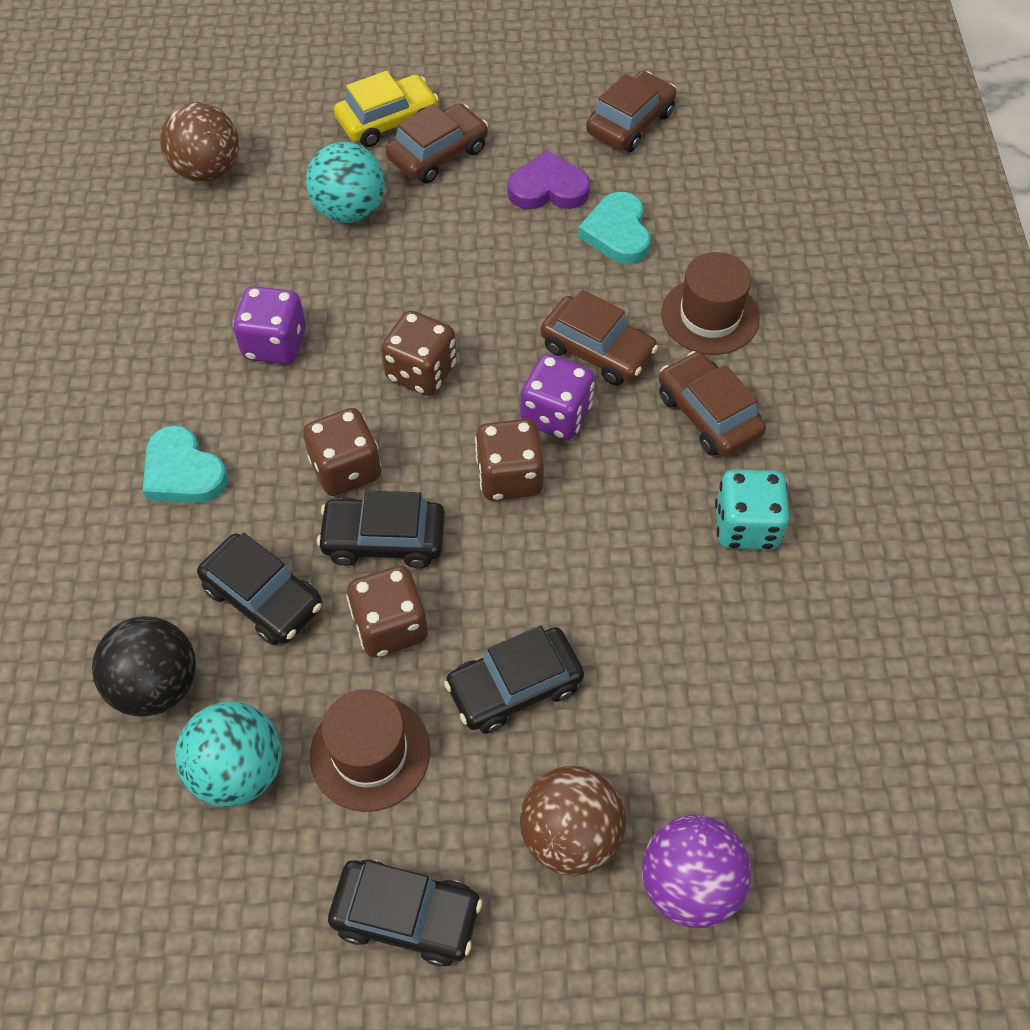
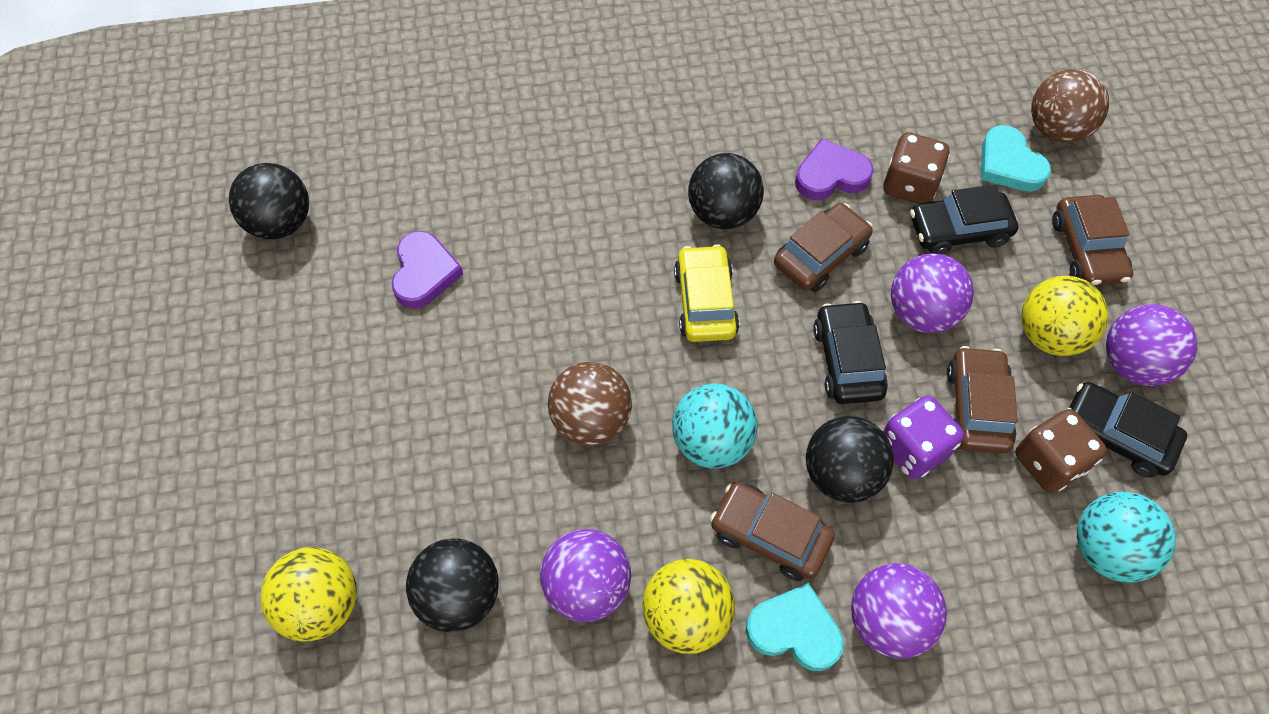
black ball: 1 -> 4
black car: 4 -> 3
brown dice: 4 -> 2
brown hat: 2 -> 0
purple ball: 1 -> 4
purple dice: 2 -> 1
purple heart: 1 -> 2
turquoise dice: 1 -> 0
yellow ball: 0 -> 3

